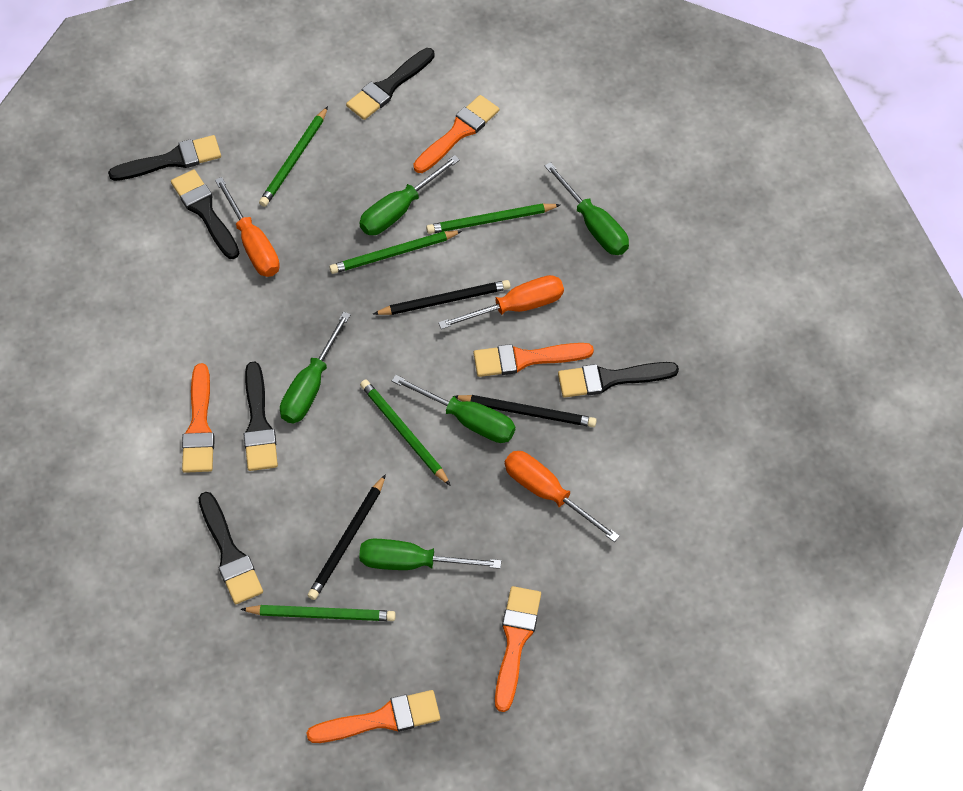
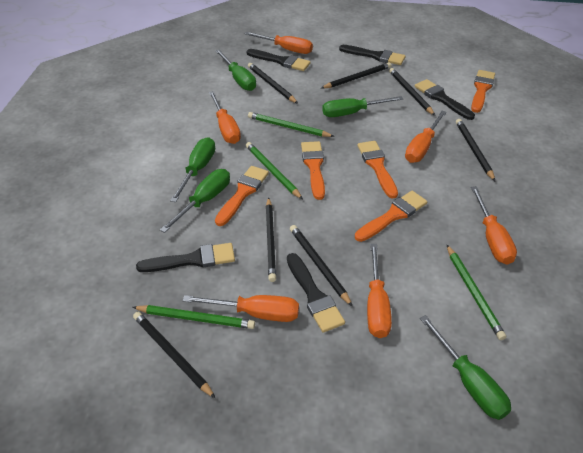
black brush: 6 -> 5
black pencil: 3 -> 7
green pencil: 5 -> 4
orange screwdriver: 3 -> 6

